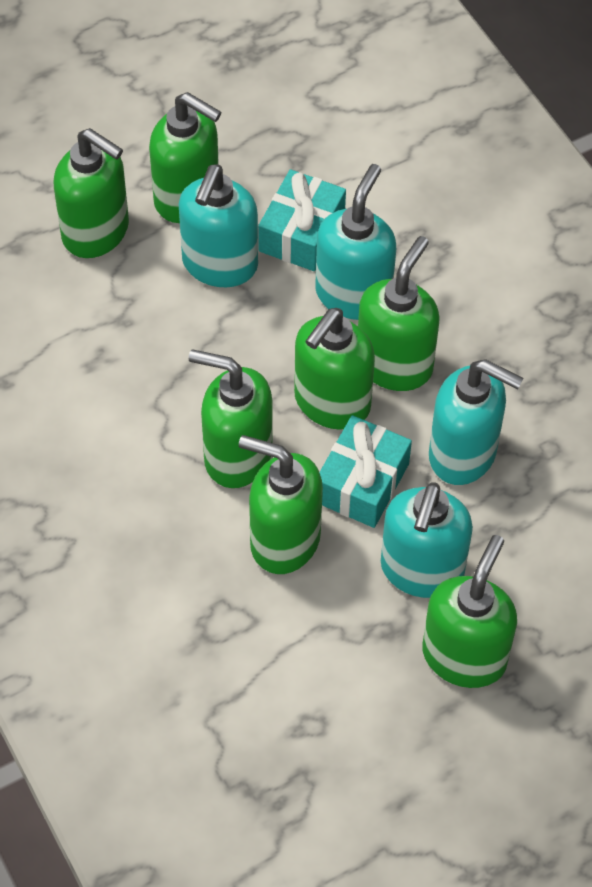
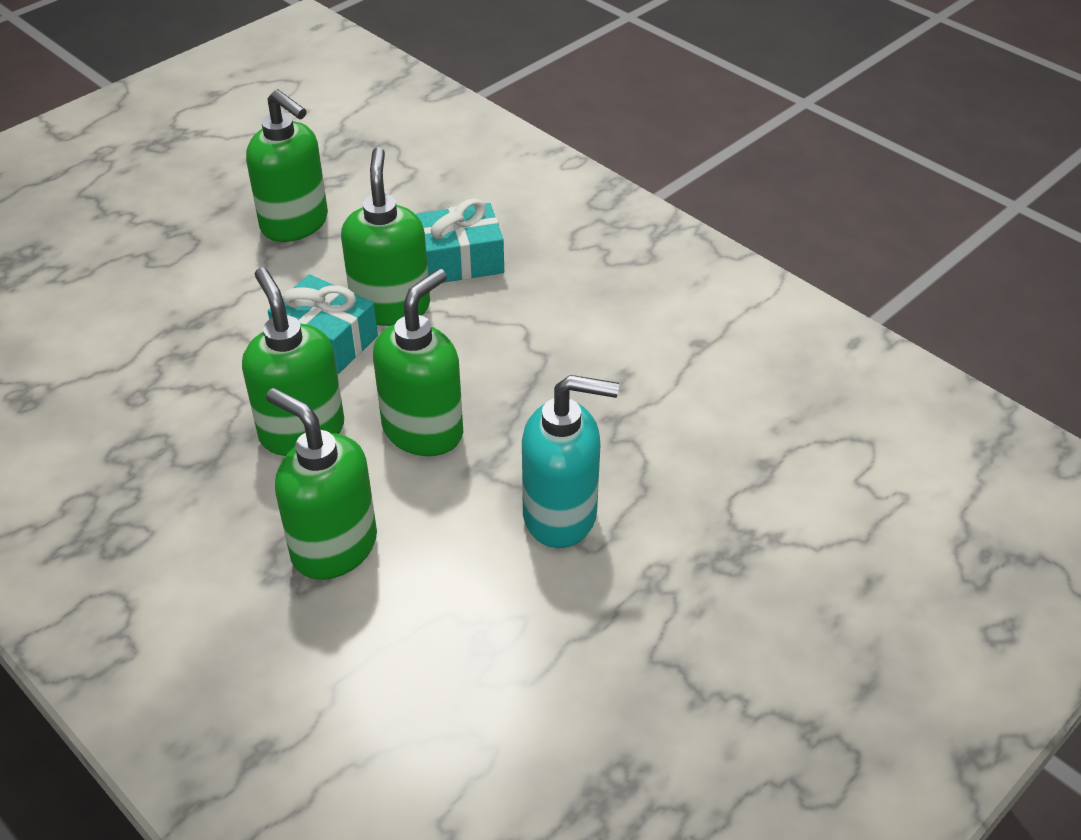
green soap dispenser: 7 -> 5
turquoise soap dispenser: 4 -> 1

